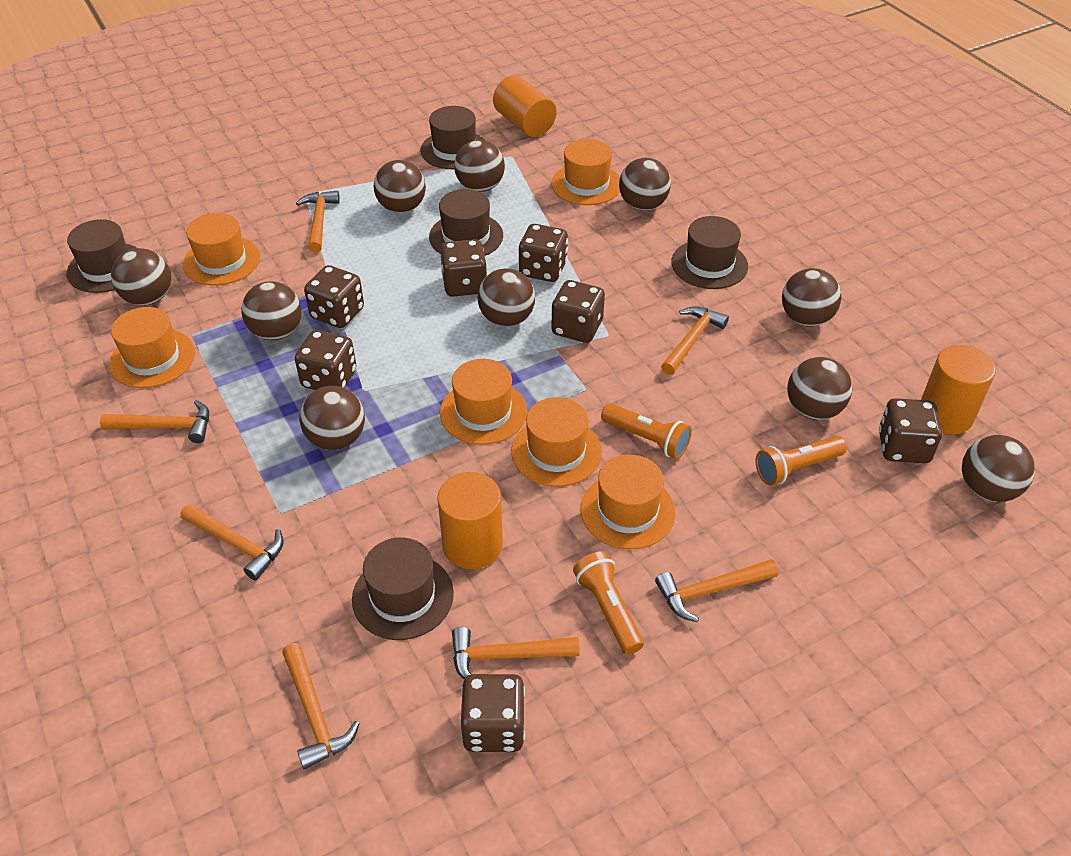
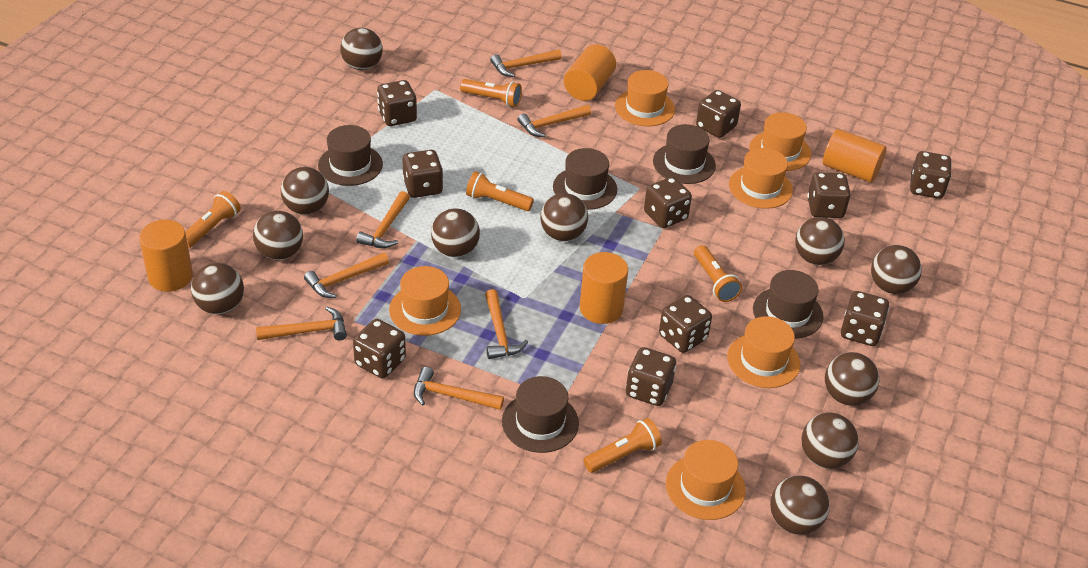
brown ball: 10 -> 11
brown dice: 7 -> 10
orange cylinder: 3 -> 4
orange flashlight: 3 -> 5

